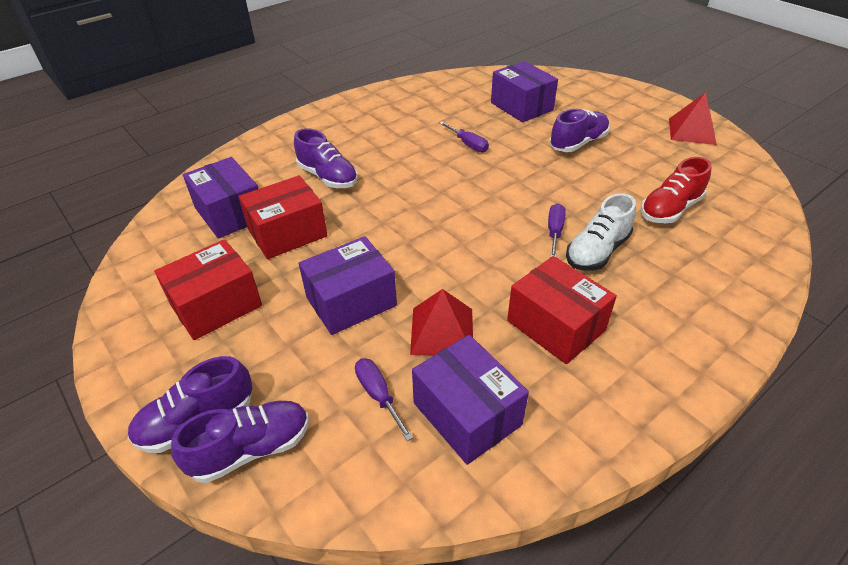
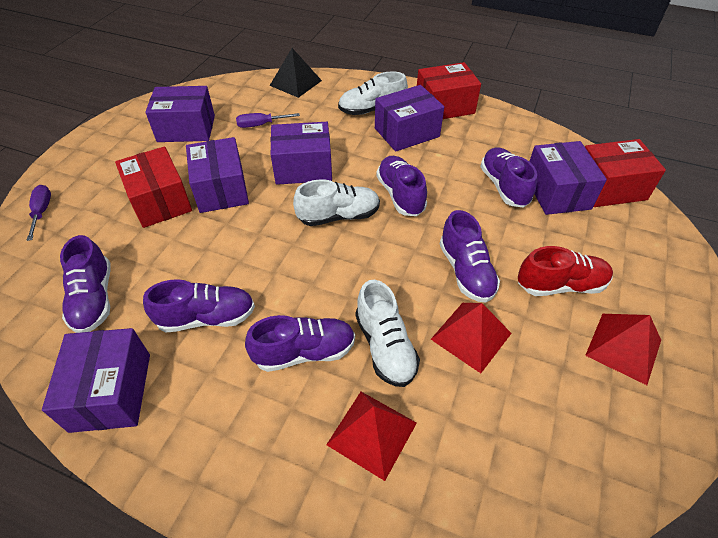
black pyramid: 0 -> 1
purple box: 4 -> 6
purple screwdriver: 3 -> 2
purple shoe: 4 -> 6
red pyramid: 2 -> 3
white shoe: 1 -> 3

